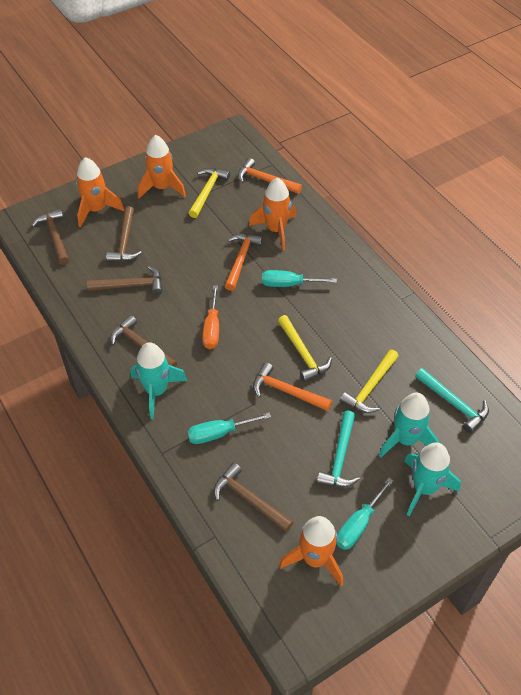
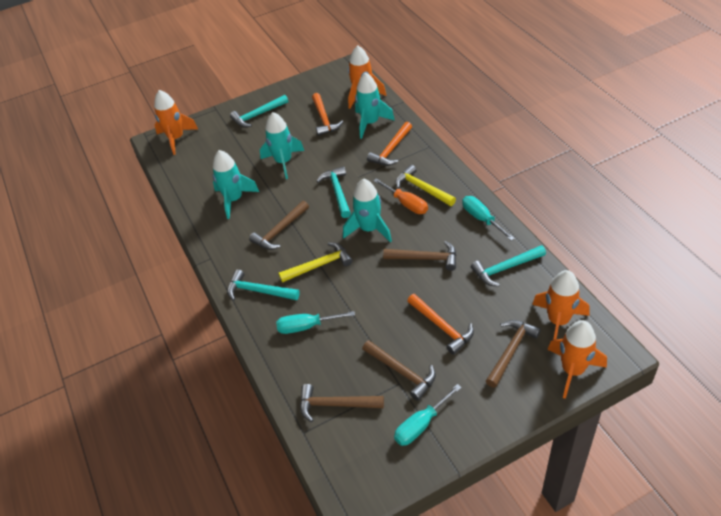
turquoise hammer: 2 -> 4
turquoise rocket: 3 -> 4
yellow hammer: 3 -> 2

